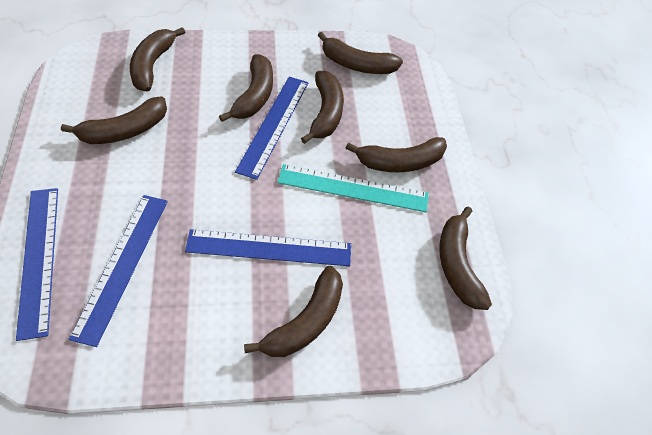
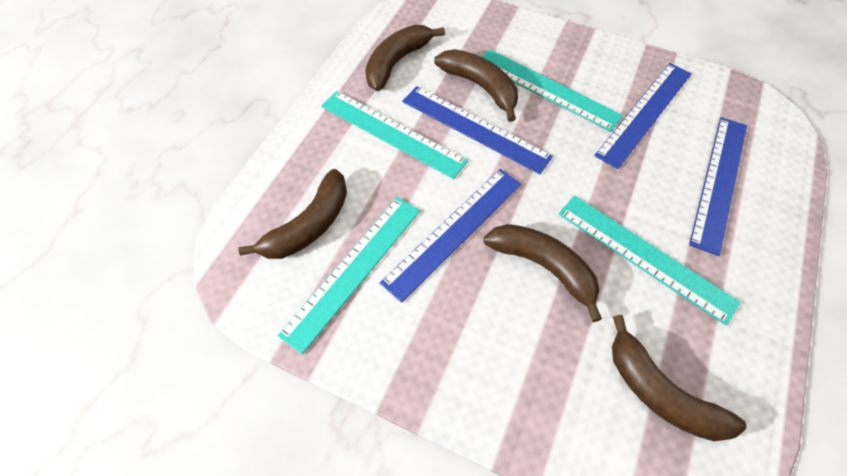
brown banana: 8 -> 5
turquoise ruler: 1 -> 4

